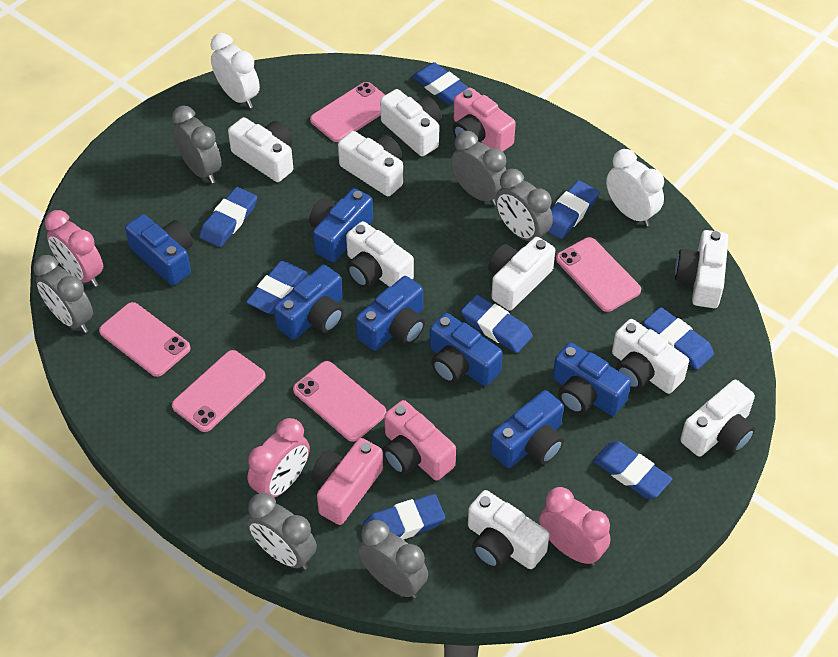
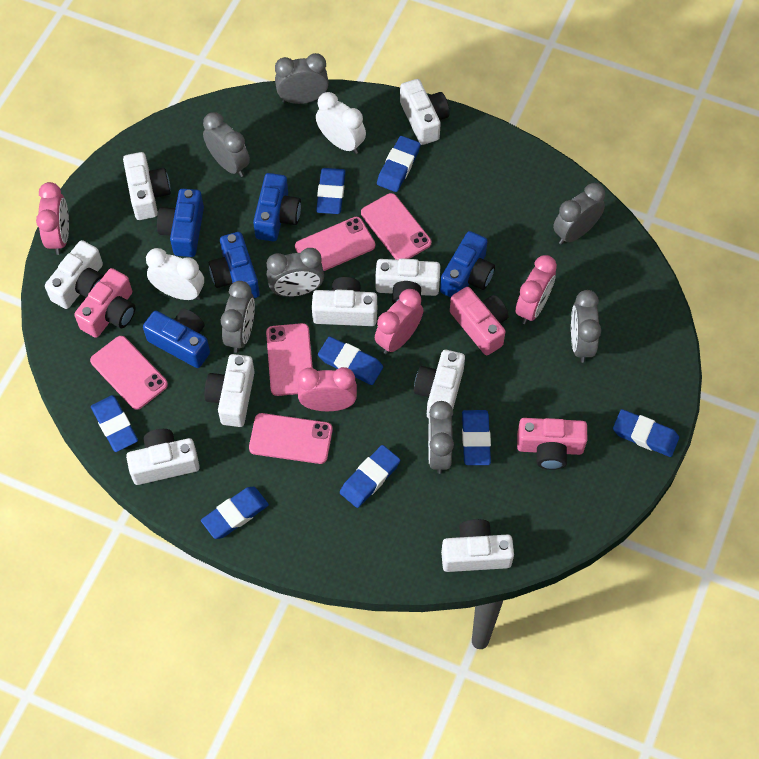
blue camera: 7 -> 5
grey clock: 6 -> 7
pink clock: 3 -> 4

